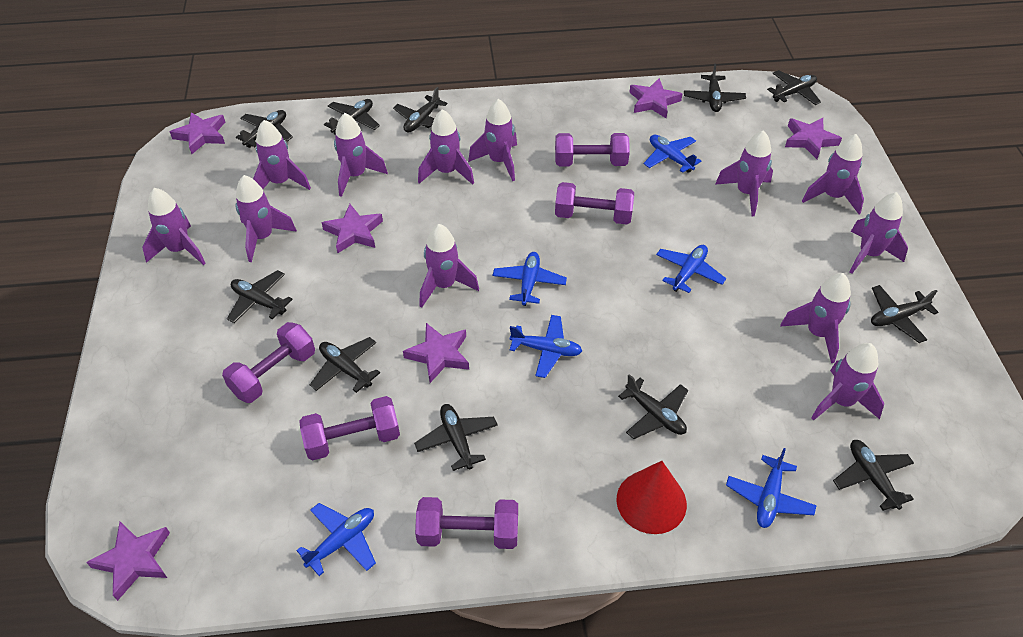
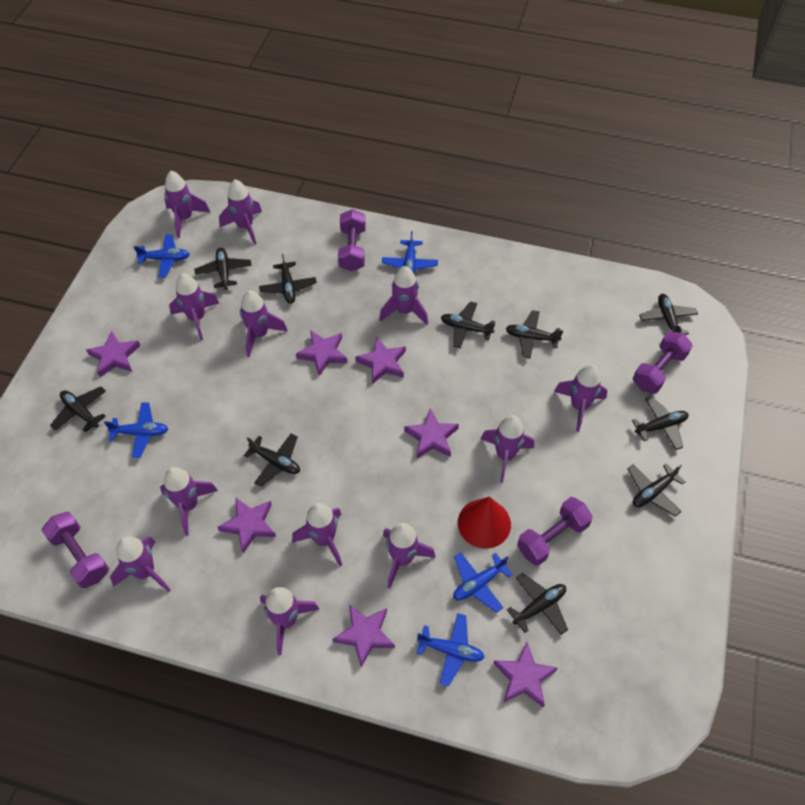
black plane: 11 -> 10
blue plane: 6 -> 5
purple dumbbell: 5 -> 4
purple star: 6 -> 7

